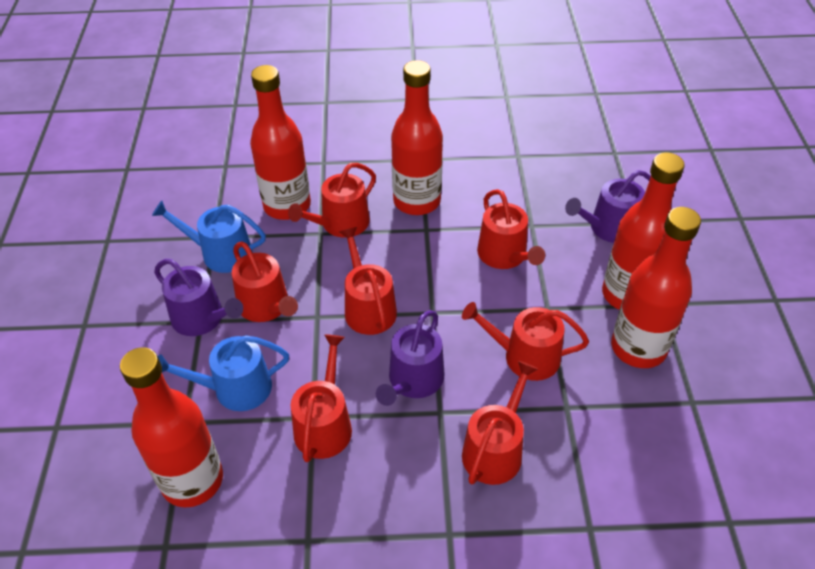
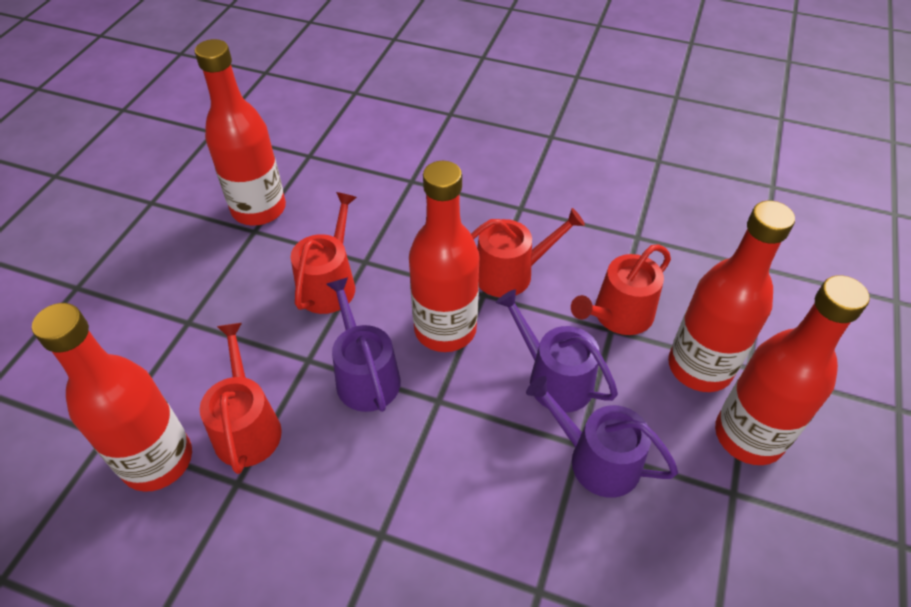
blue watering can: 2 -> 0
red watering can: 7 -> 4

